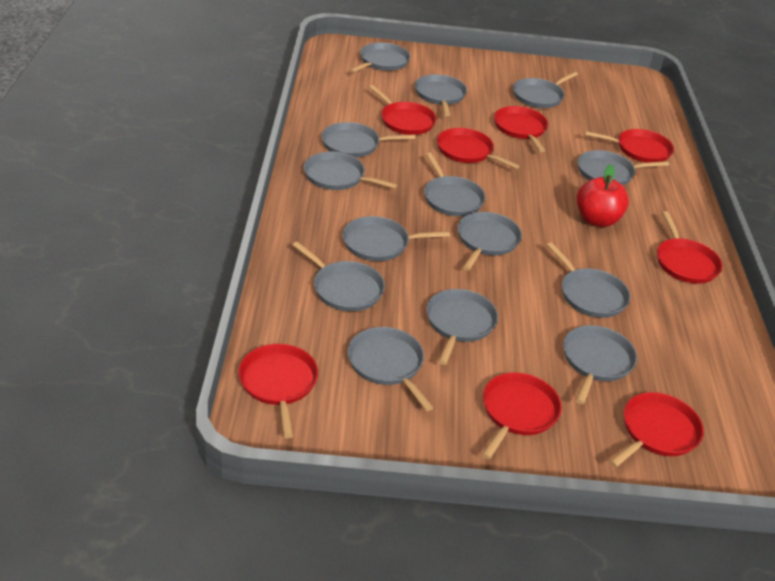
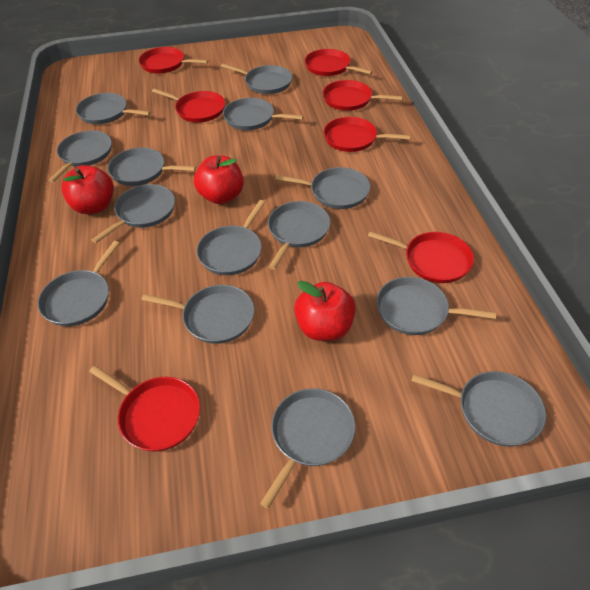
red apple: 1 -> 3
red pan: 8 -> 7

